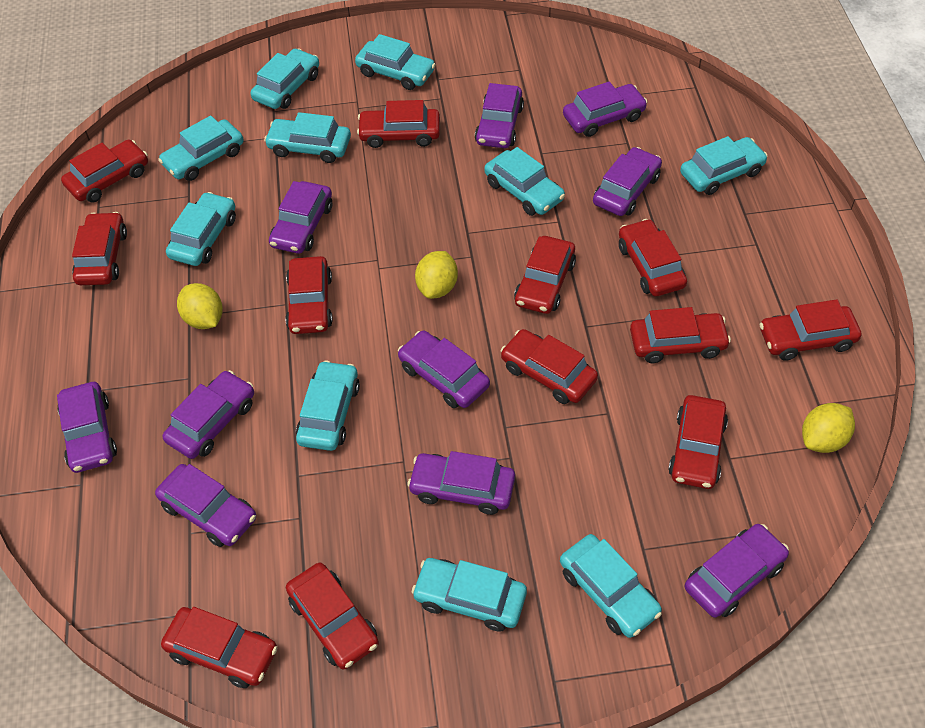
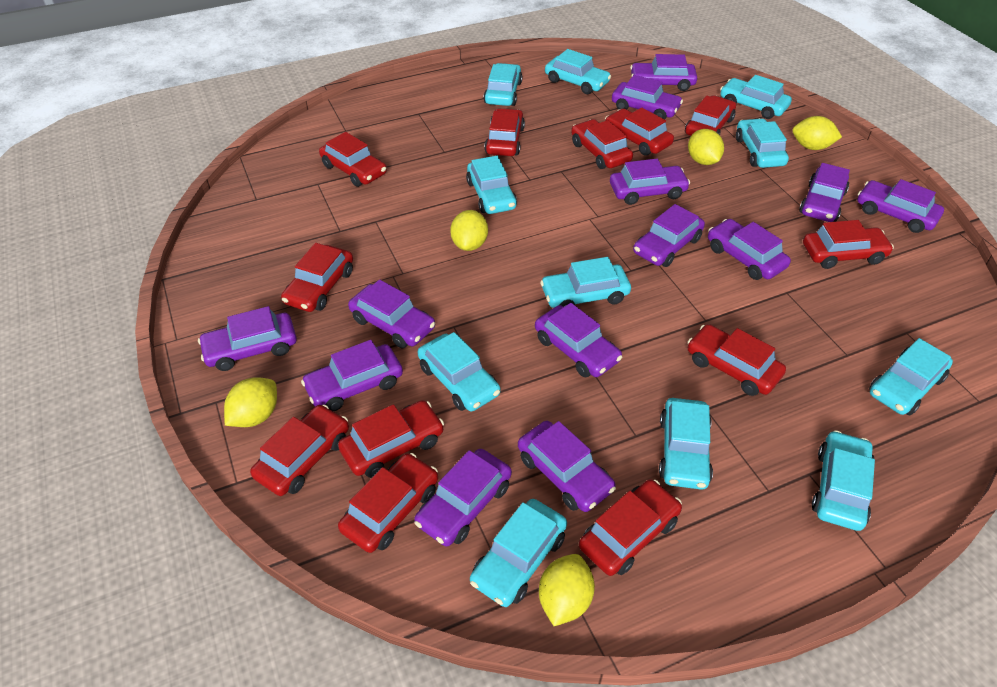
purple car: 10 -> 13
turquoise car: 10 -> 11
yellow lemon: 3 -> 5

